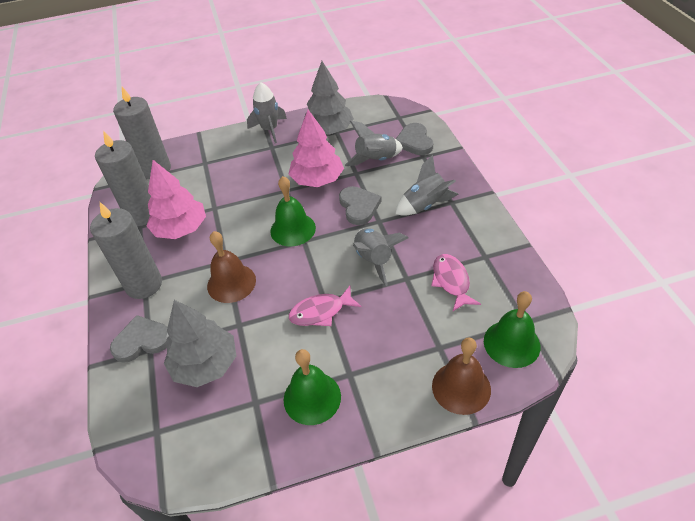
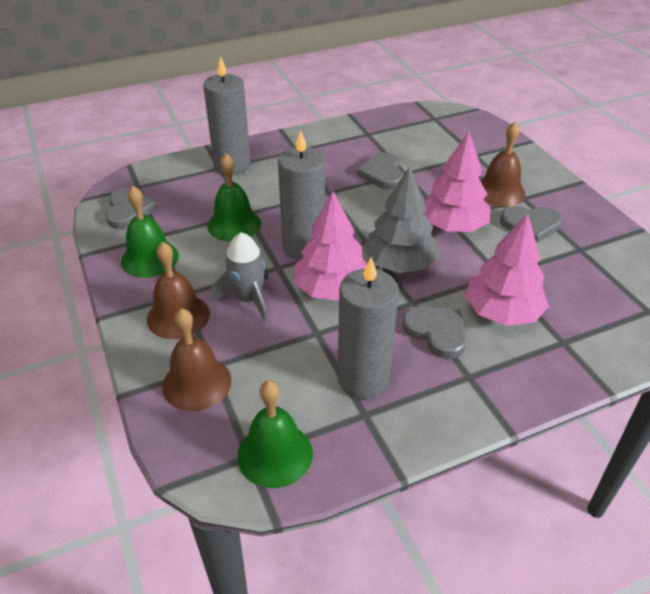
brown bell: 2 -> 3
grey heart: 3 -> 4
grey rocket: 4 -> 1
grey tree: 2 -> 1
pink fish: 2 -> 0
pink tree: 2 -> 3

